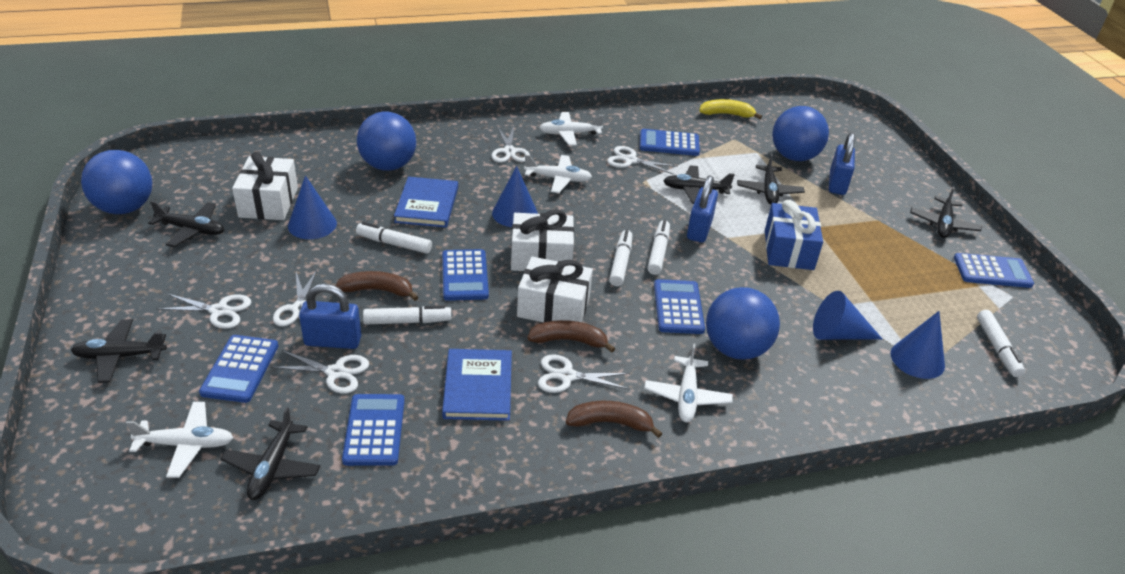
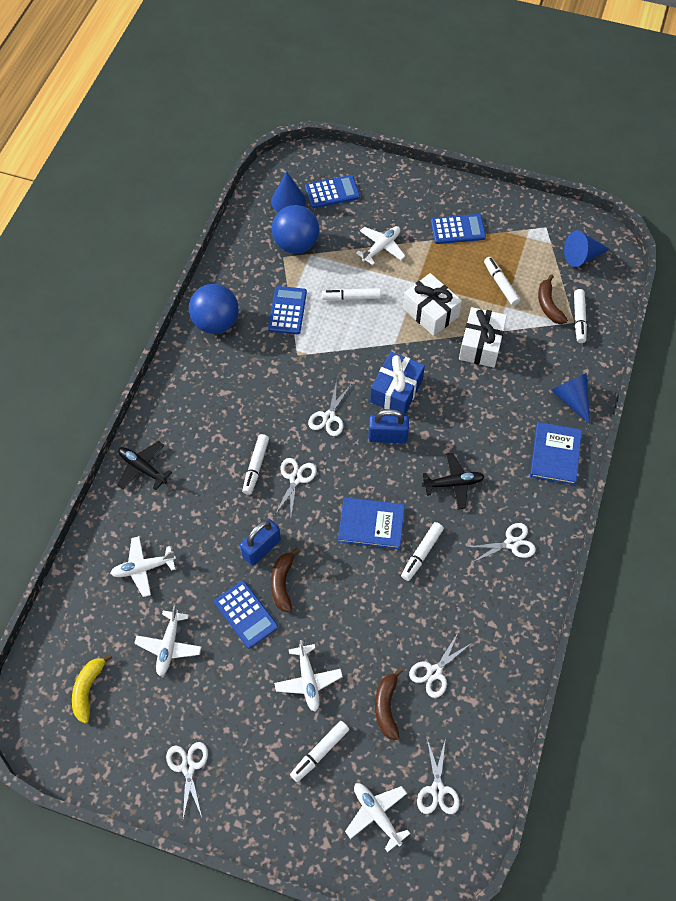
black plane: 6 -> 2
blue ball: 4 -> 2
blue calculator: 6 -> 4
blue cone: 4 -> 3
blue padlock: 3 -> 2
white gift: 3 -> 2
white marker: 5 -> 6
white plane: 4 -> 5

